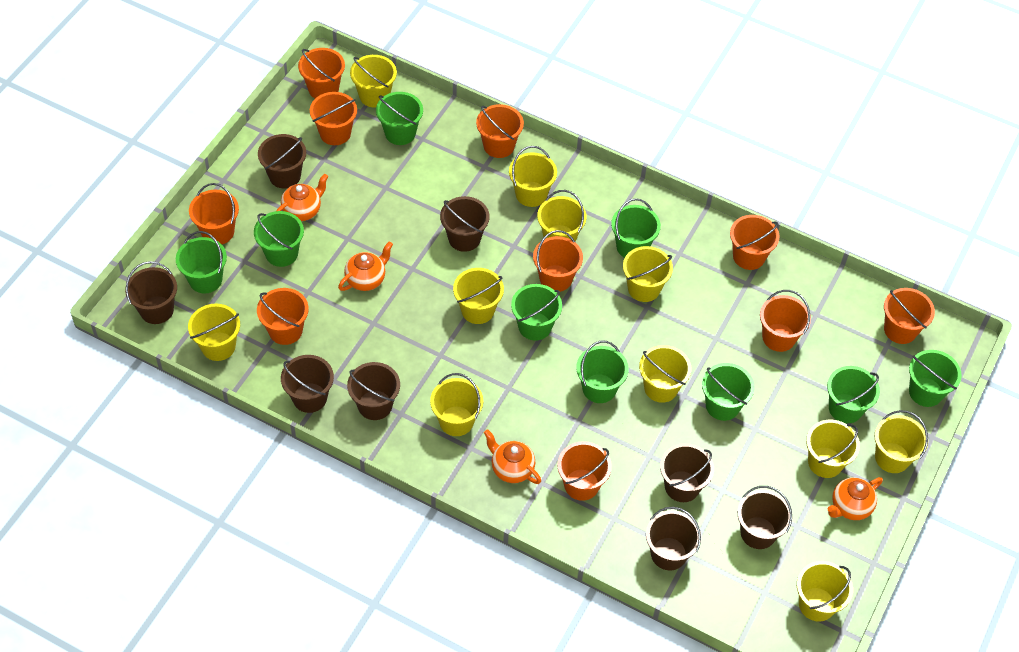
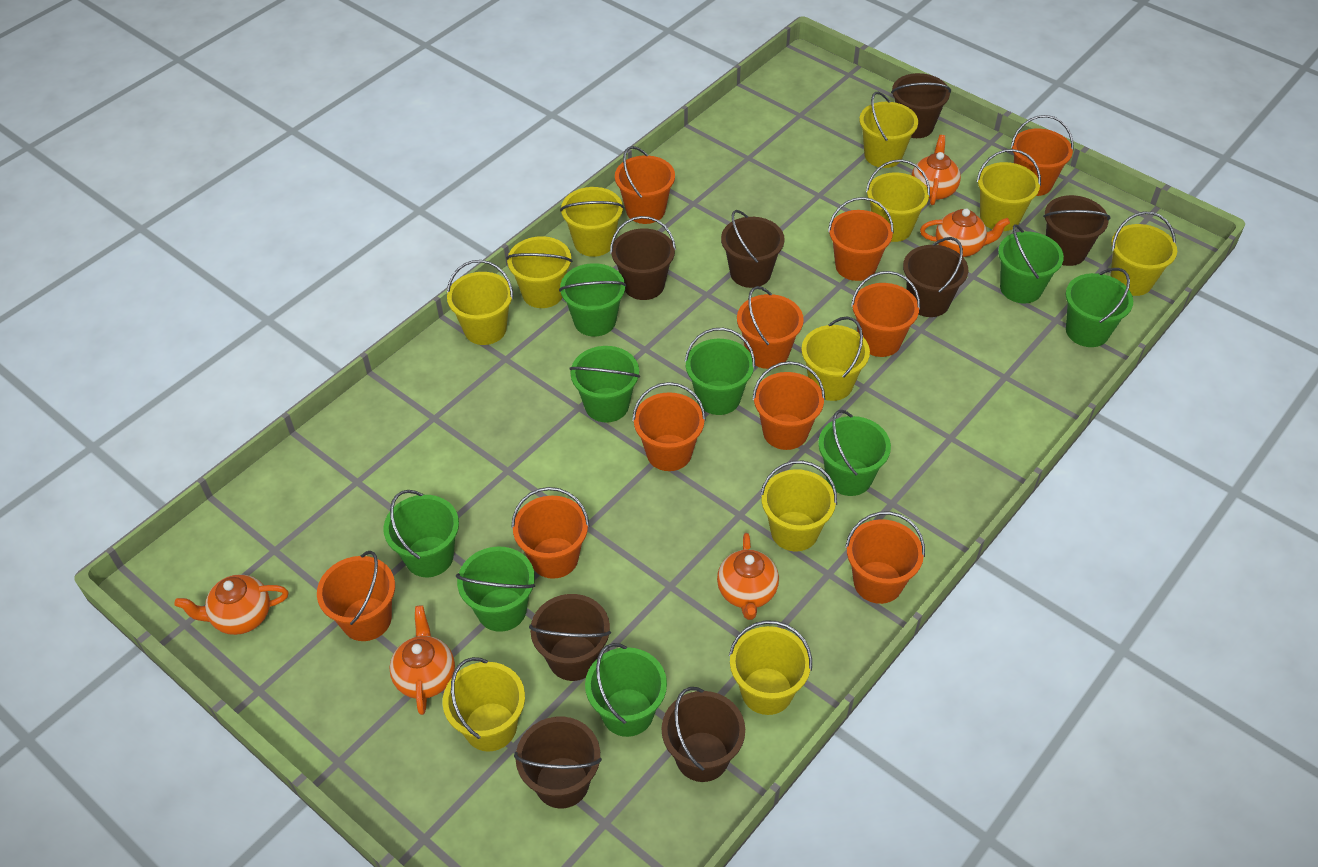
orange teapot: 4 -> 5

